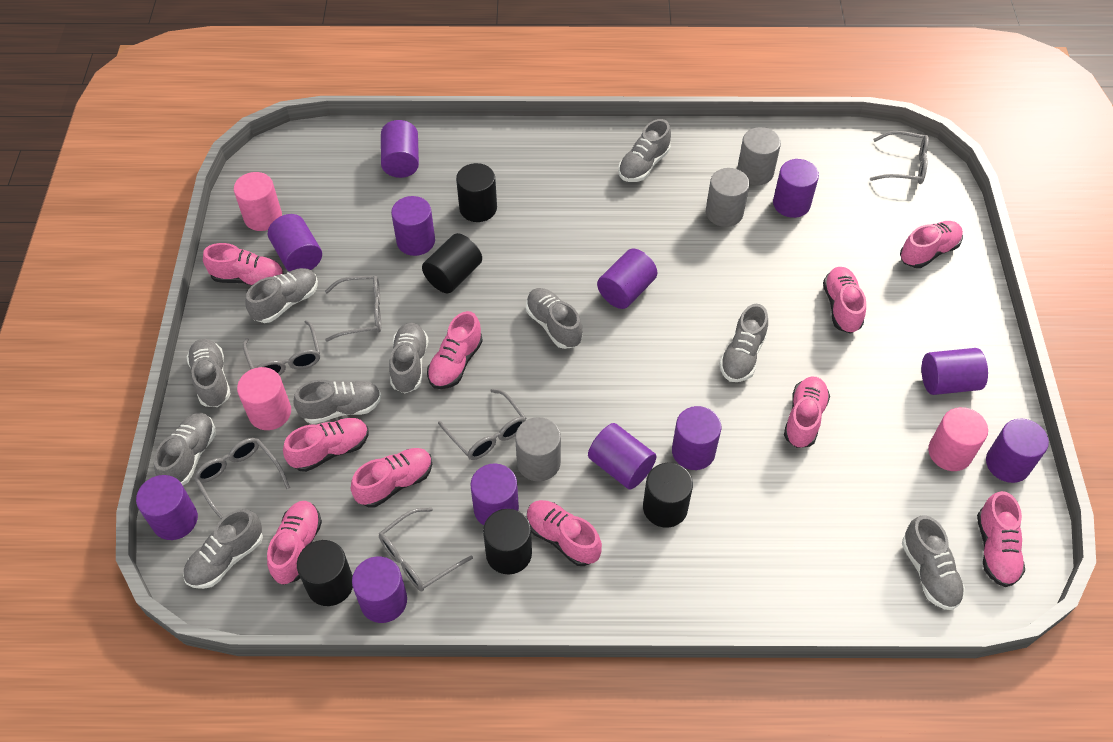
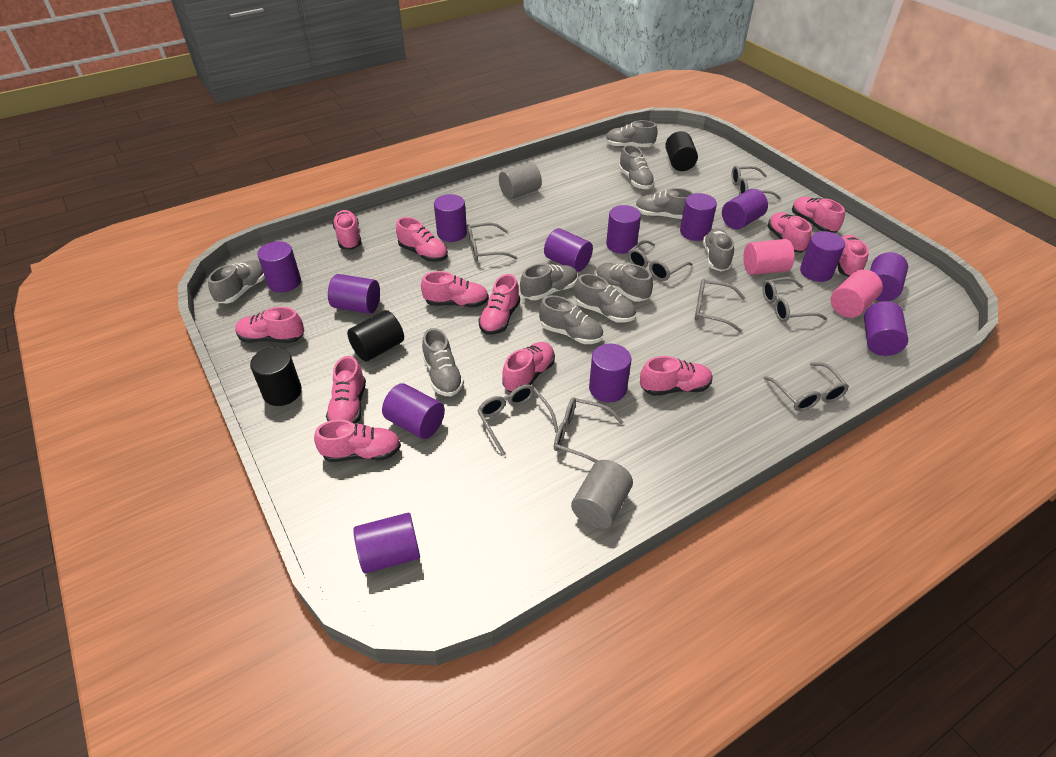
black cylinder: 5 -> 3
grey cylinder: 3 -> 2
grey glasses: 6 -> 8
pink cylinder: 3 -> 2
pink shoe: 10 -> 12
purple cylinder: 12 -> 13

